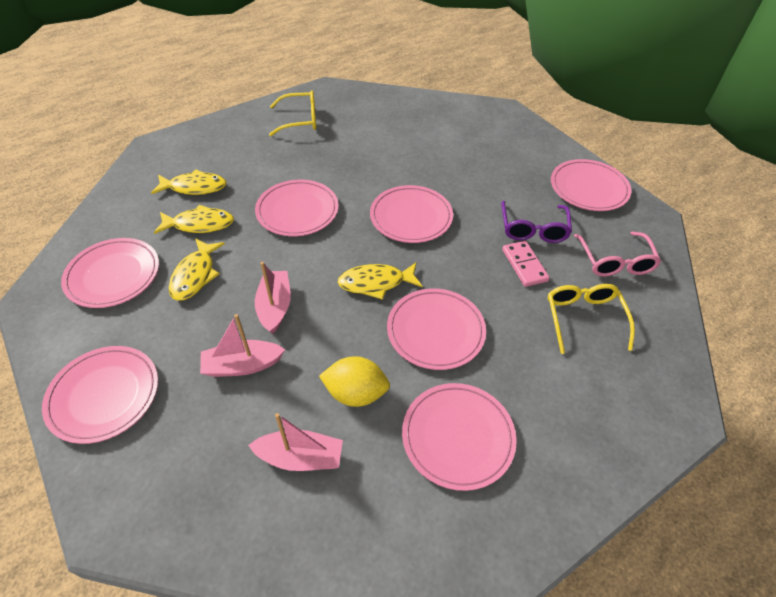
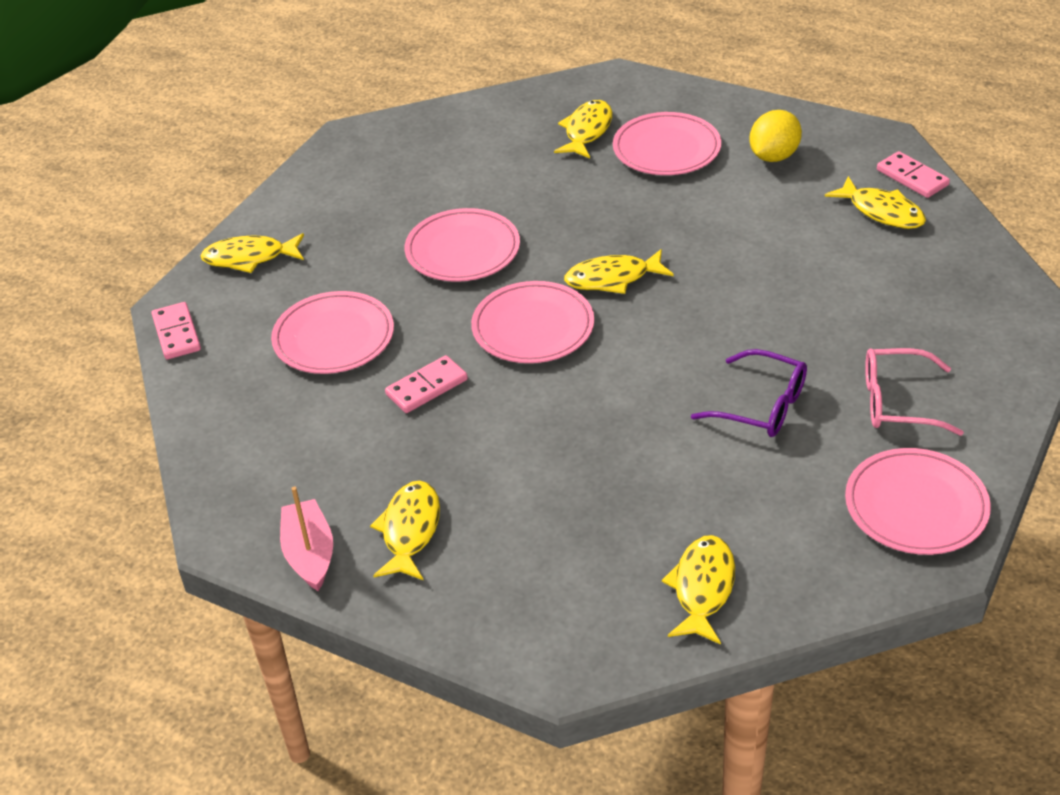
pink boat: 3 -> 1
pink domino: 1 -> 3
pink plate: 7 -> 5
yellow fish: 4 -> 6
yellow glasses: 2 -> 0

